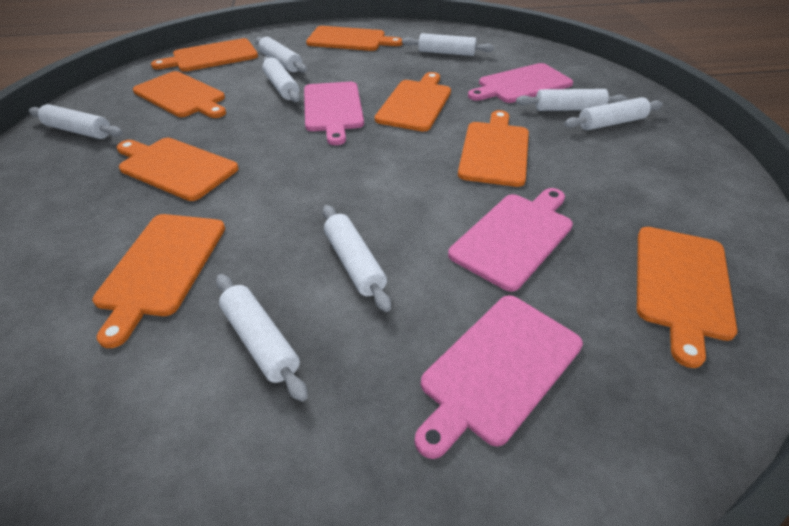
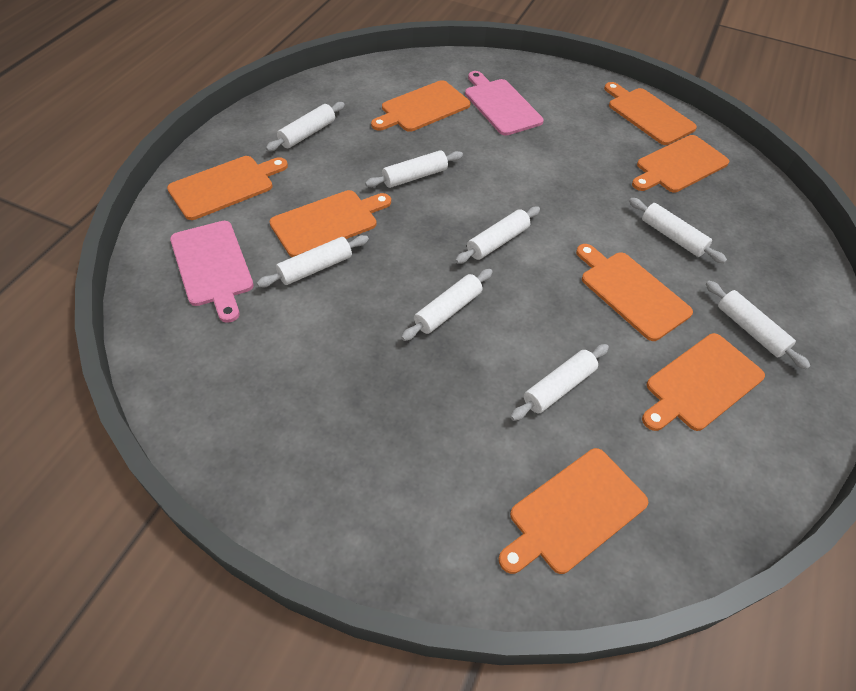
pink cutting board: 4 -> 2

